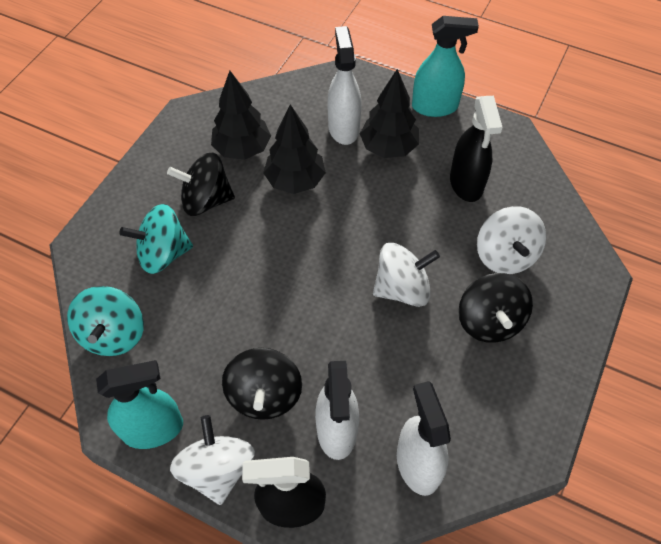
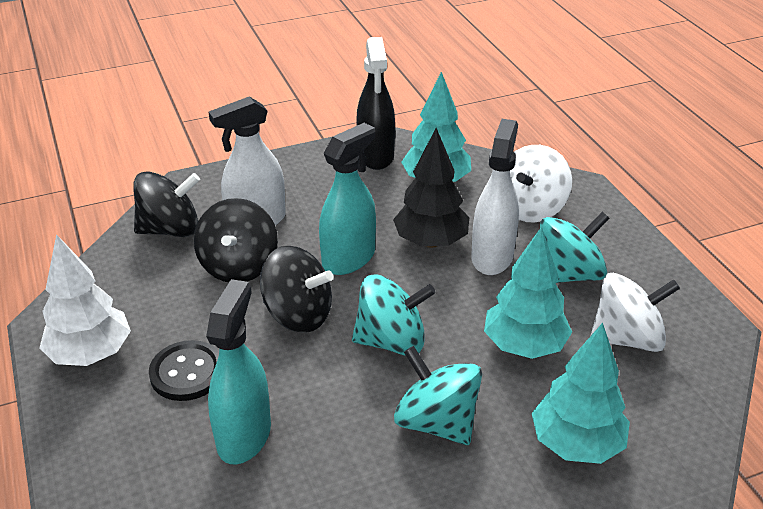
black button: 0 -> 1
black spray bottle: 2 -> 1
black tree: 3 -> 1
turquoise spinning top: 2 -> 3
turquoise tree: 0 -> 3
white spinning top: 3 -> 2
white spray bottle: 3 -> 2
white tree: 0 -> 1

